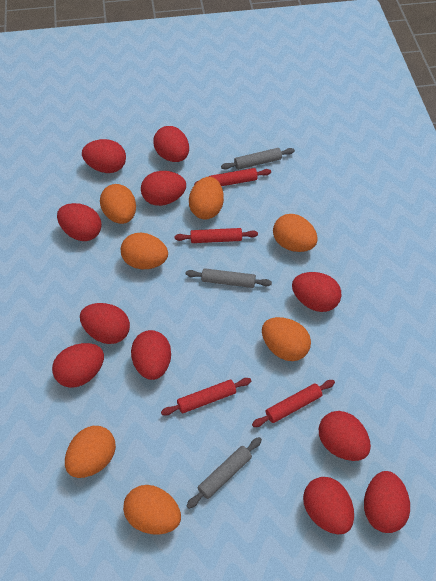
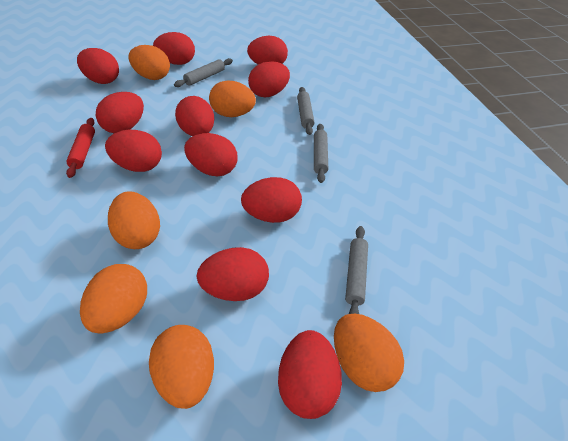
grey rolling pin: 3 -> 4
orange egg: 7 -> 6
red rolling pin: 4 -> 1

